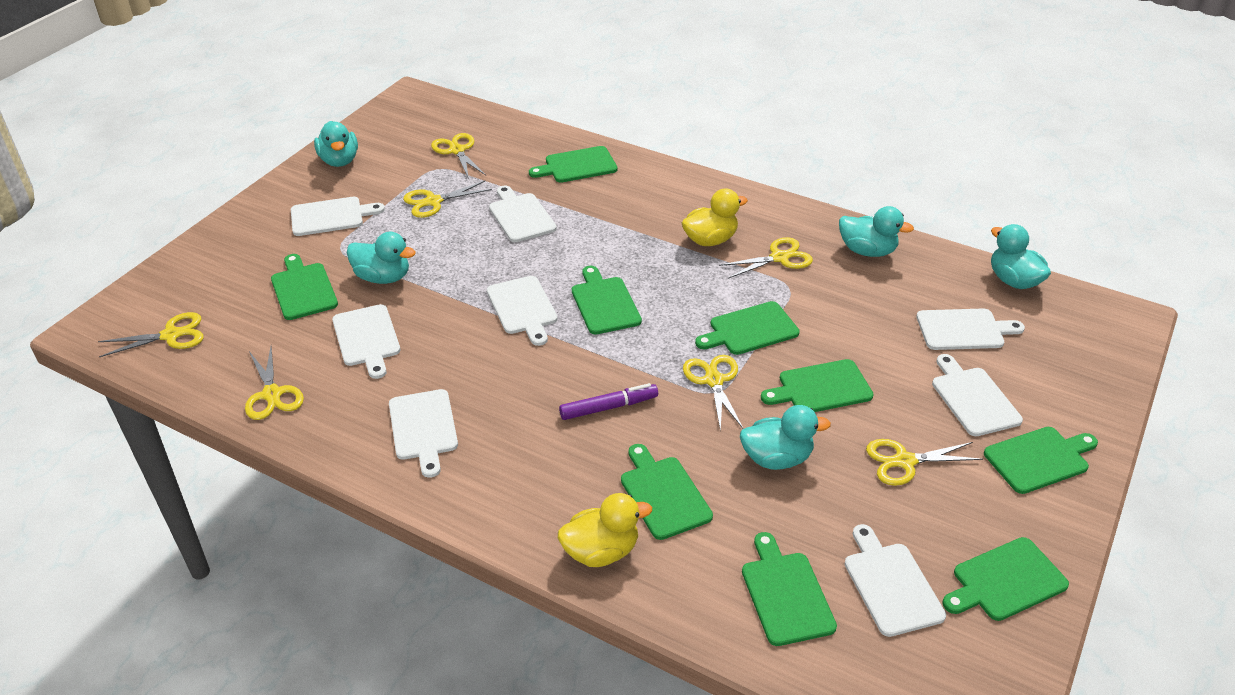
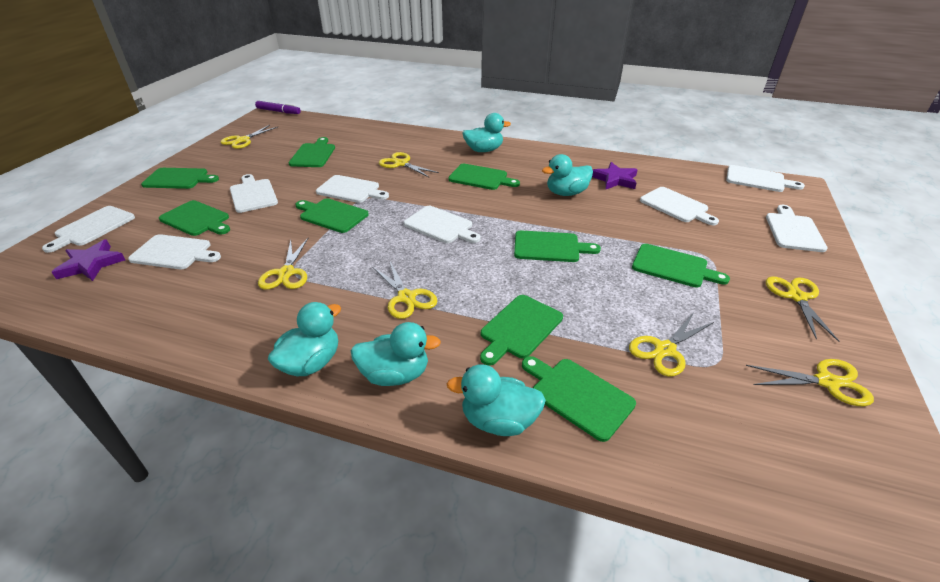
purple star: 0 -> 2
yellow duck: 2 -> 0

